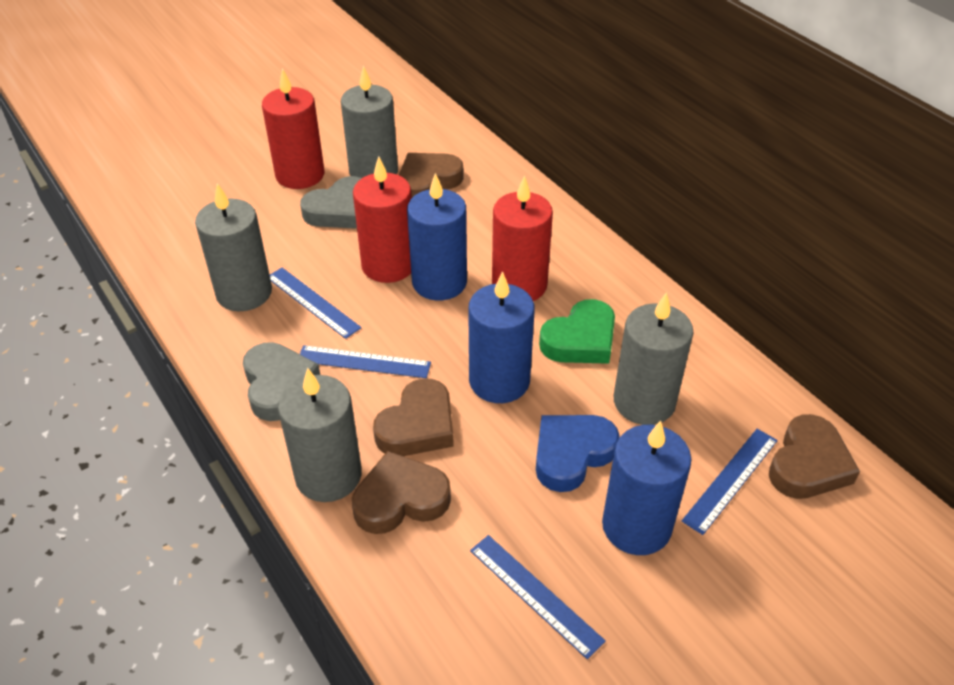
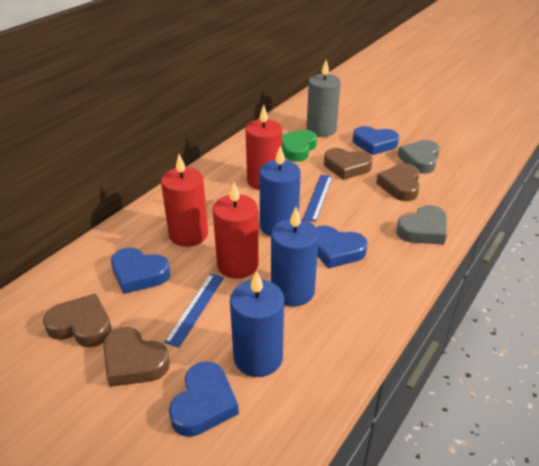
blue heart: 1 -> 4
blue ruler: 4 -> 2
grey candle: 4 -> 1

